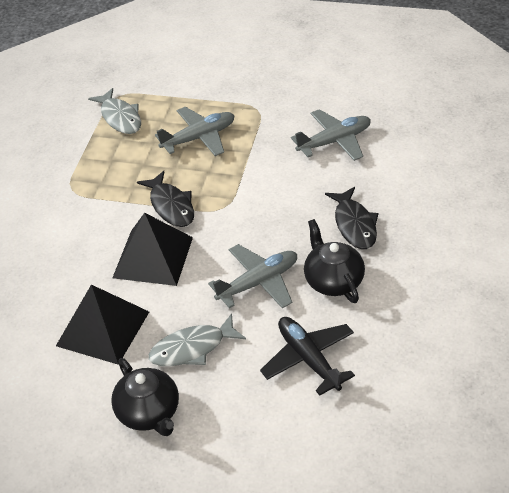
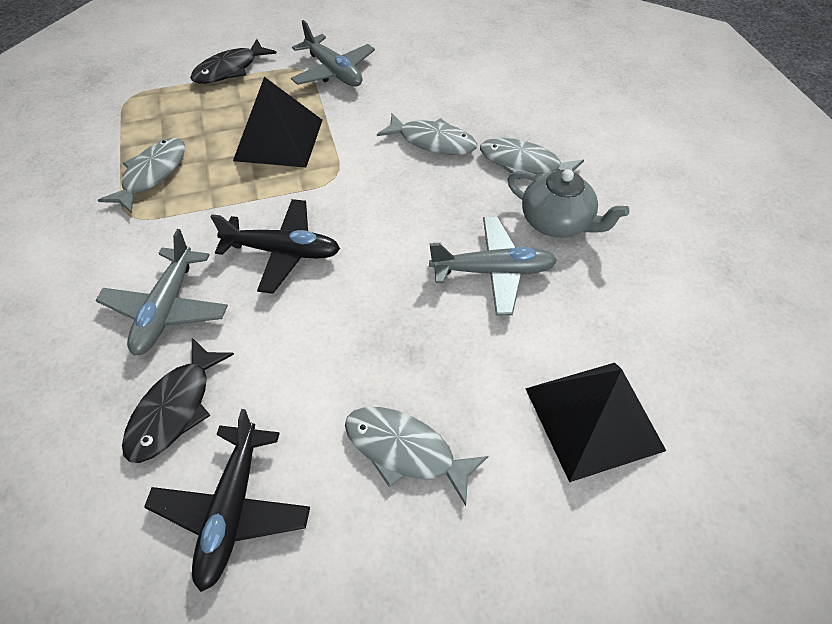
black plane: 1 -> 2
black teapot: 2 -> 0
grey fish: 2 -> 4
grey teapot: 0 -> 1

